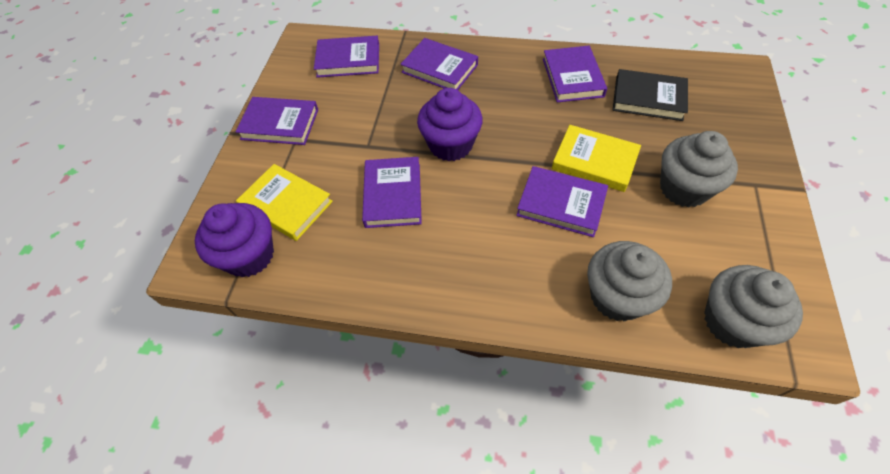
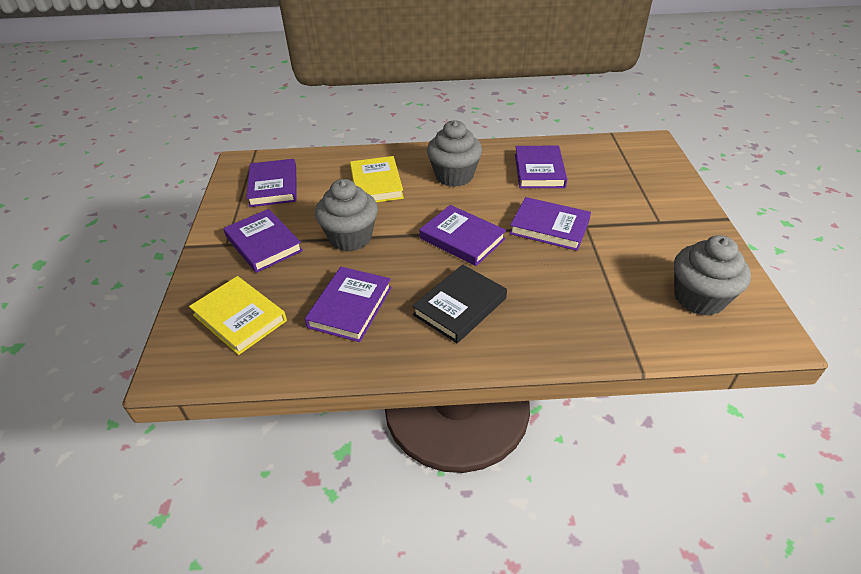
purple cupcake: 2 -> 0

